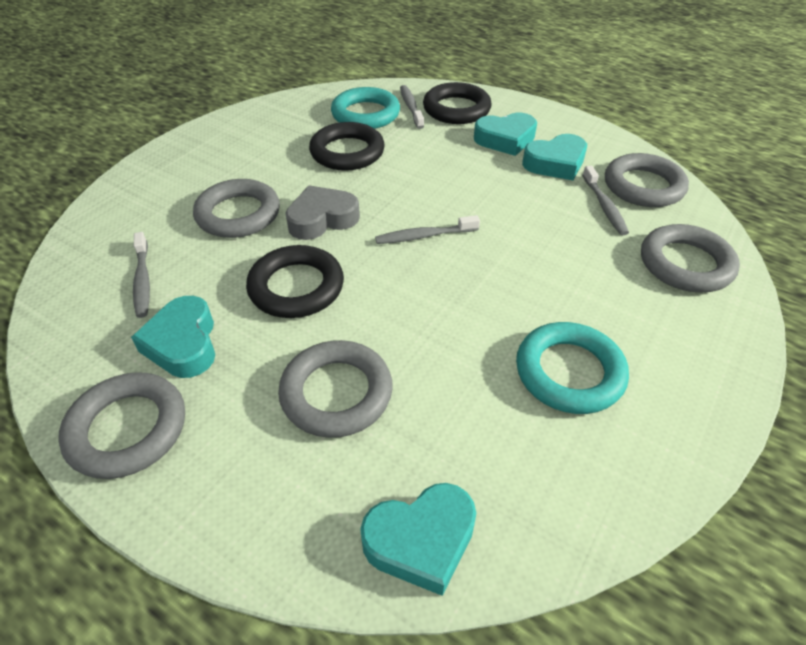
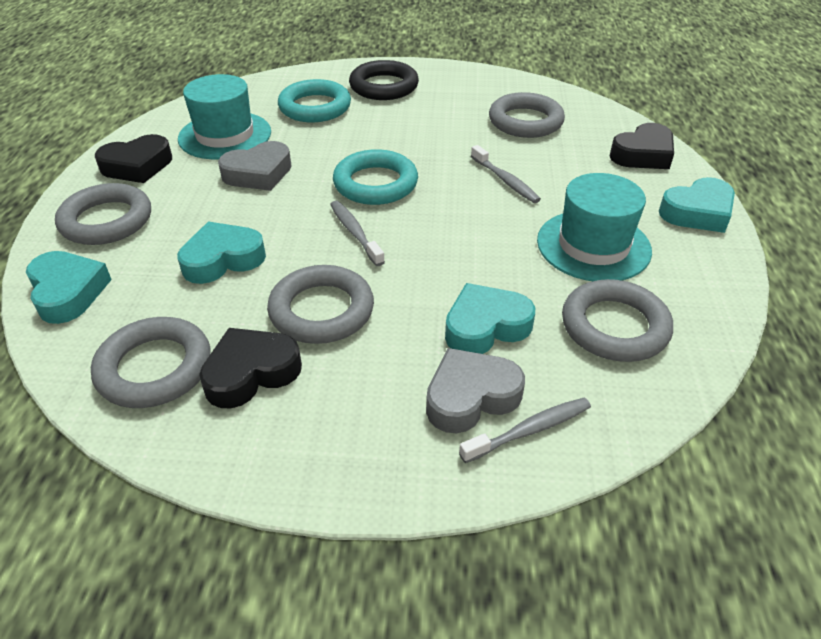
black heart: 0 -> 3
black ring: 3 -> 1
grey heart: 1 -> 2
grey toothbrush: 4 -> 3
turquoise hat: 0 -> 2

